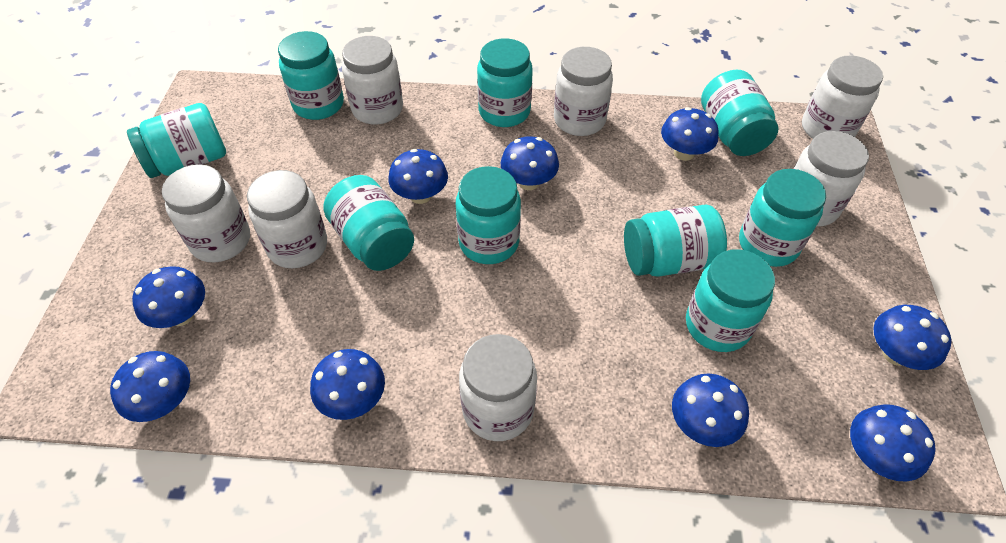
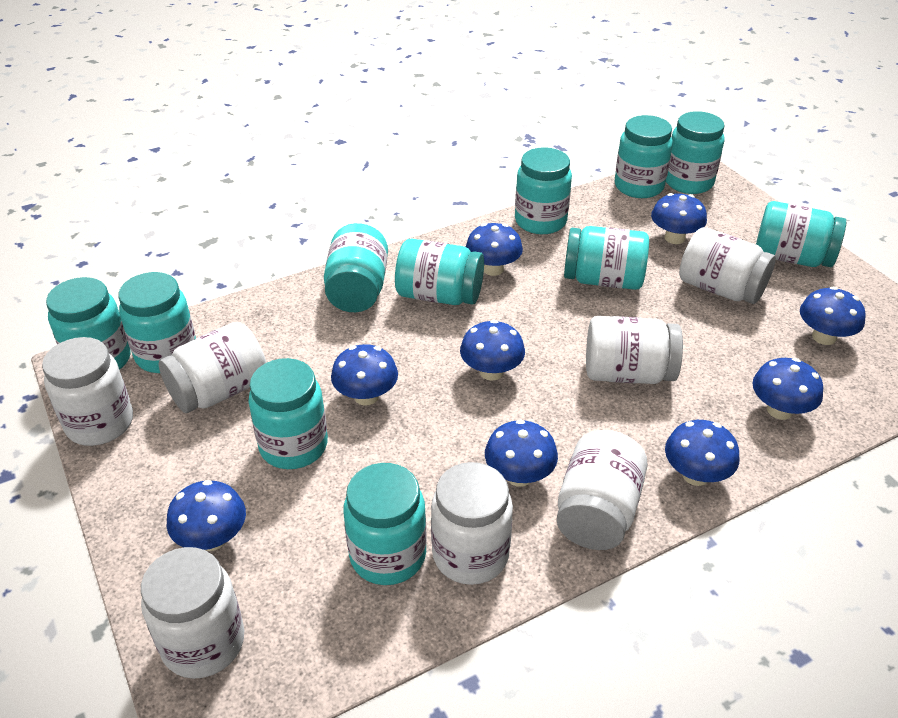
turquoise jar: 9 -> 11

